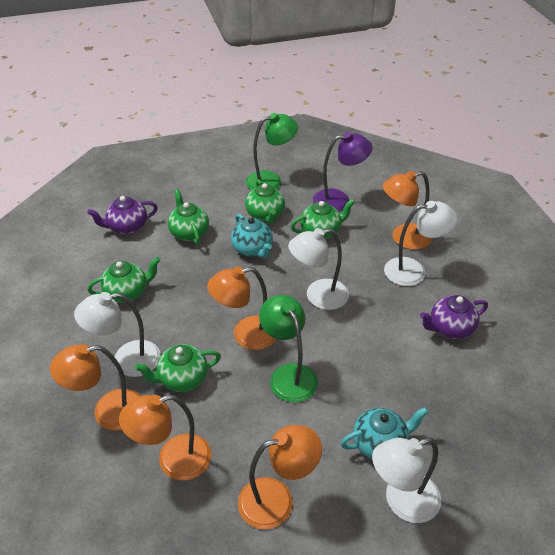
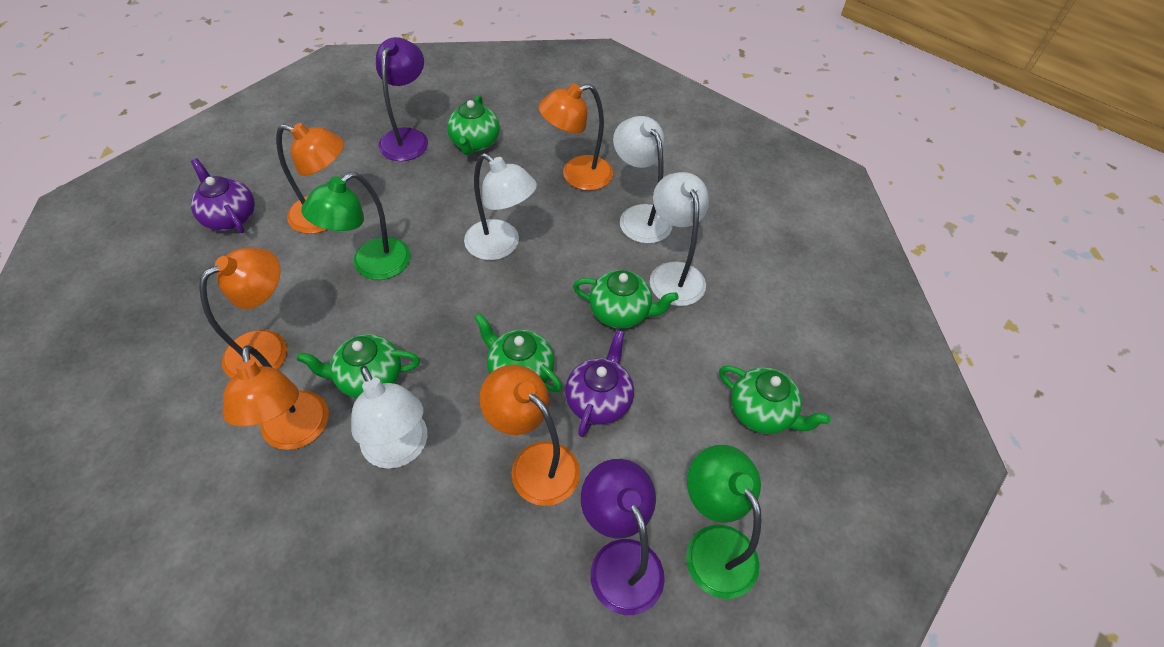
purple lamp: 1 -> 2
turquoise teapot: 2 -> 0

